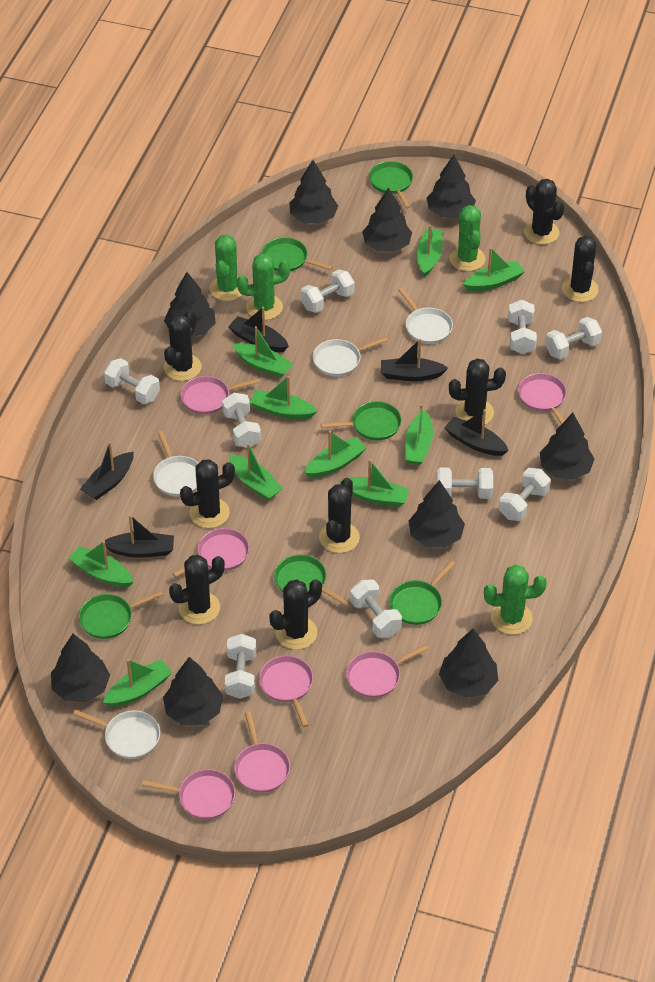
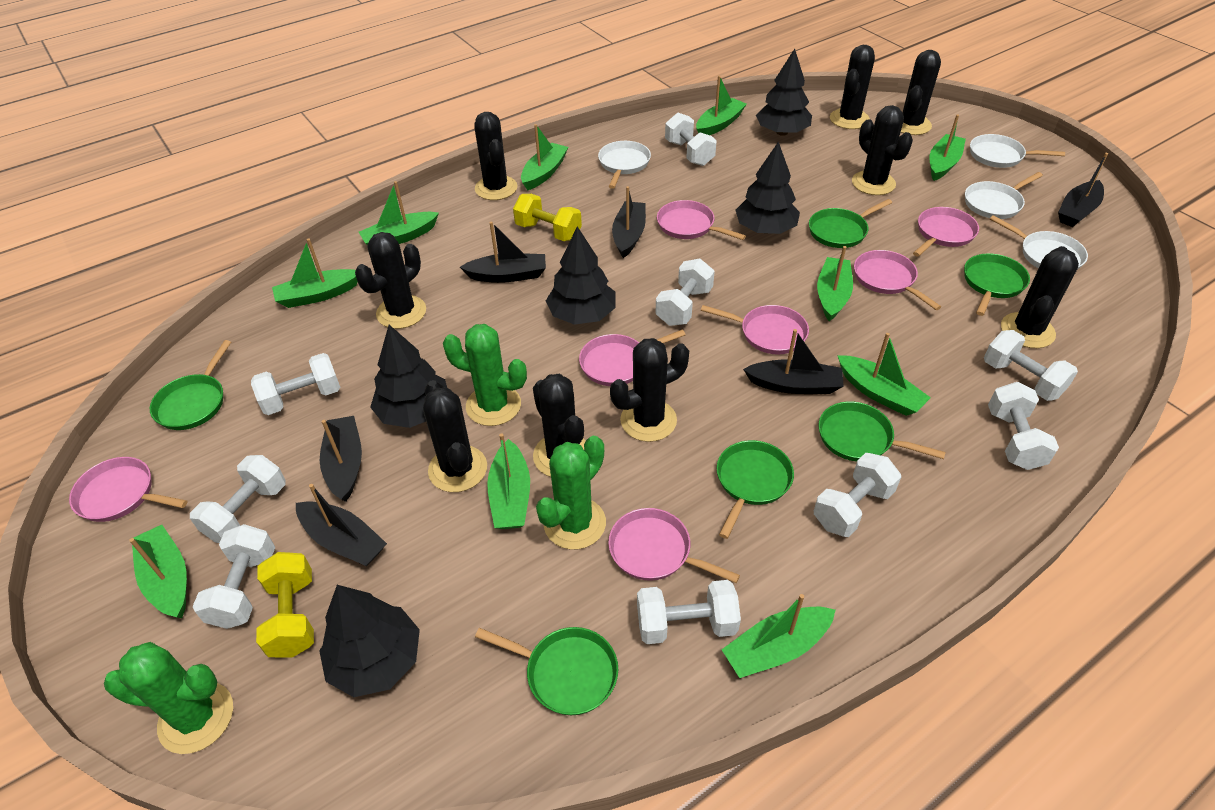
black boat: 5 -> 6
black cactus: 8 -> 9
black tree: 9 -> 5
green cactus: 4 -> 3
yellow dumbbell: 0 -> 2

